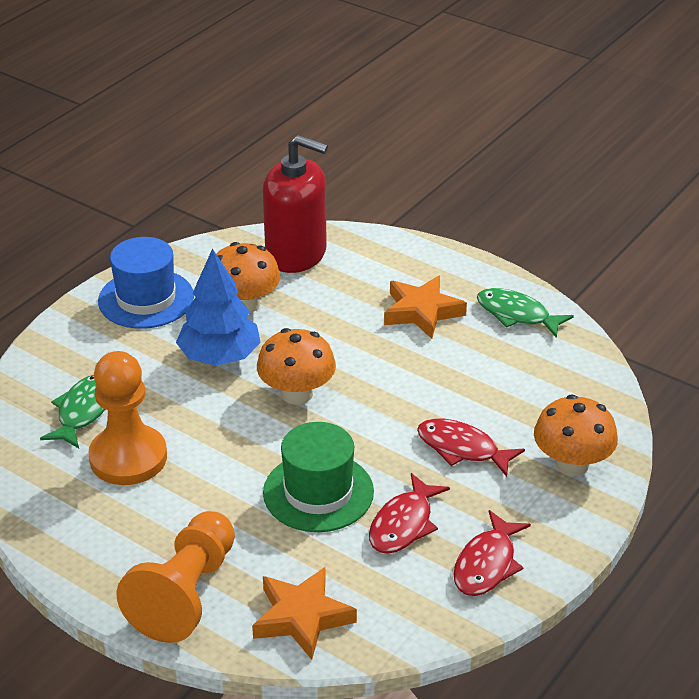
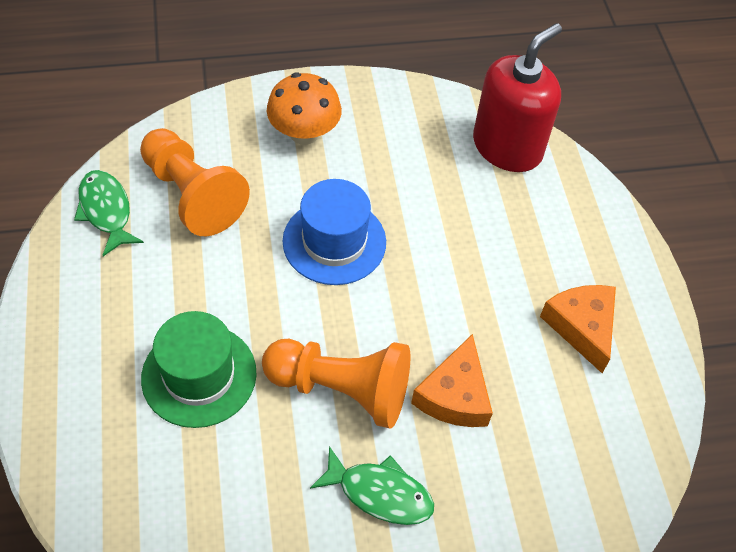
blue tree: 1 -> 0
orange cheese: 0 -> 2
orange mushroom: 3 -> 1
orange star: 2 -> 0
red fish: 3 -> 0

